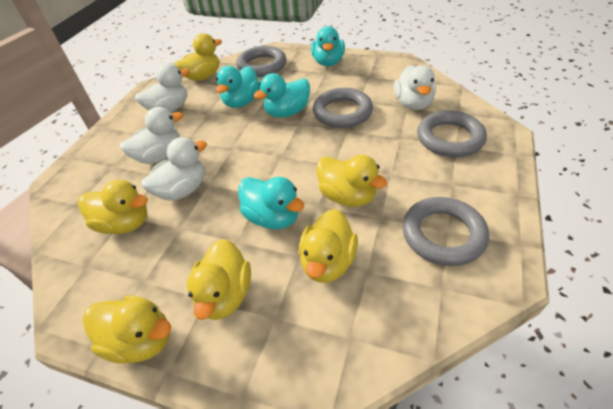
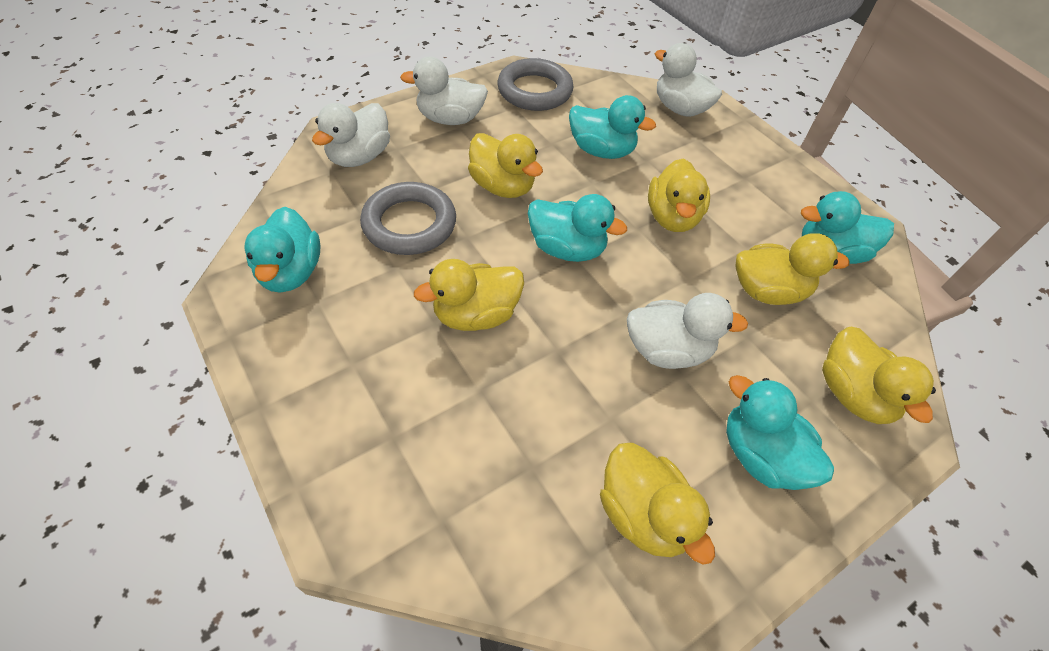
grey ring: 4 -> 2
turquoise duck: 4 -> 5

